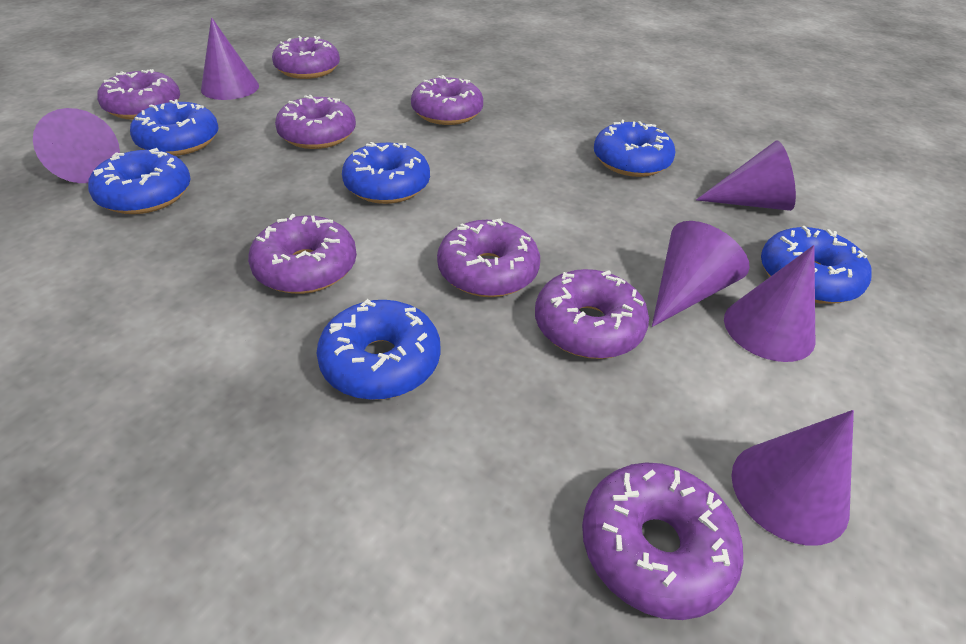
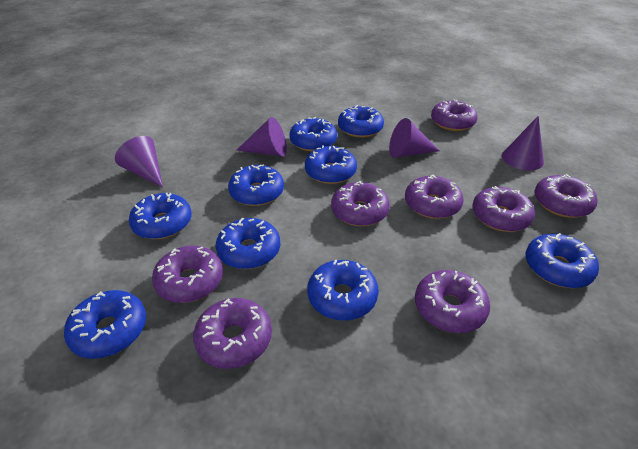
blue donut: 6 -> 9
purple cone: 6 -> 4

